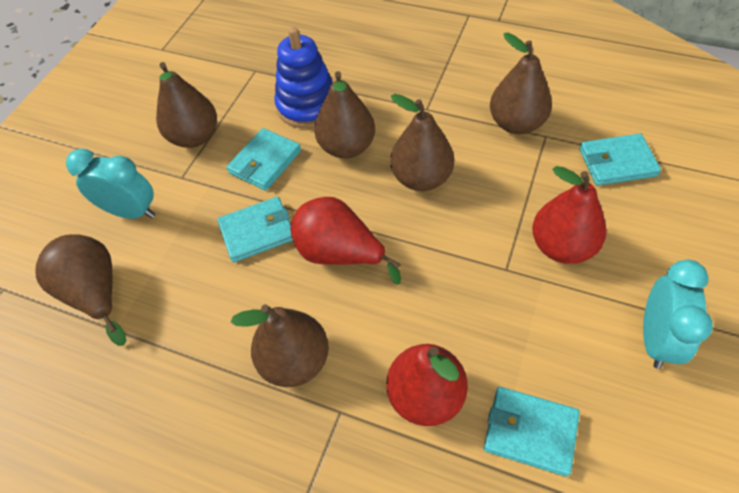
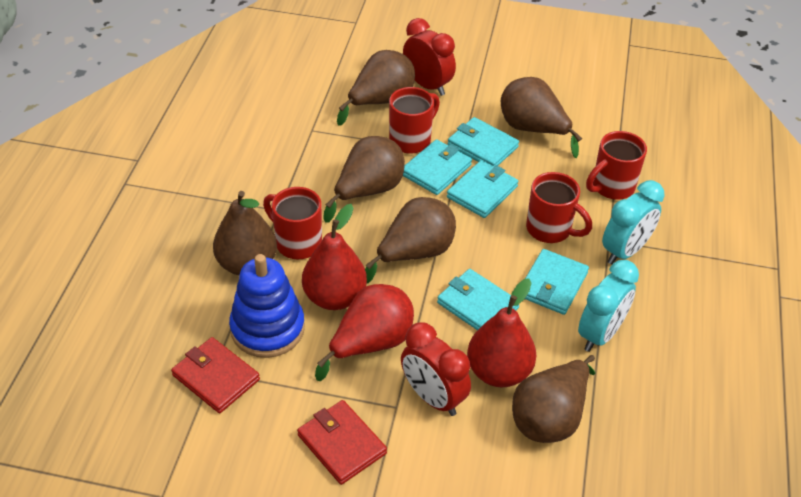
red clock: 0 -> 2
red mug: 0 -> 4
red wallet: 0 -> 2
turquoise wallet: 4 -> 5

